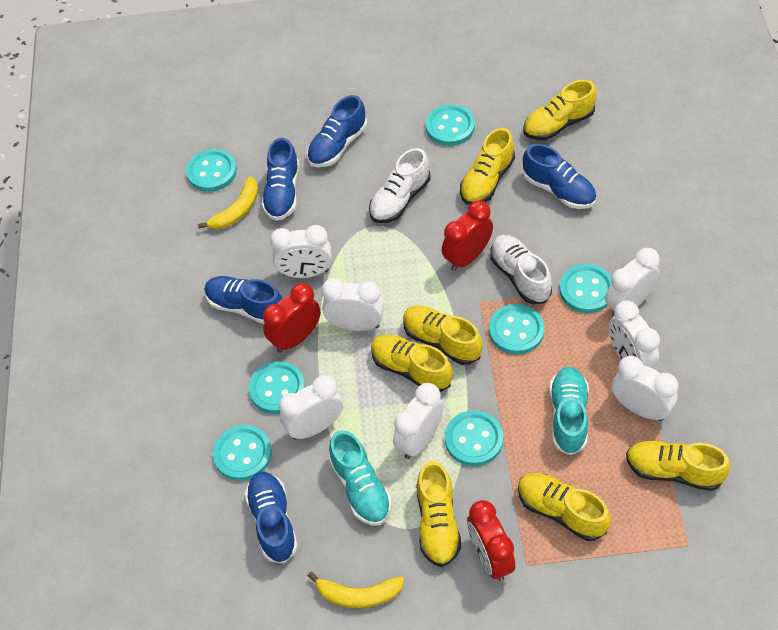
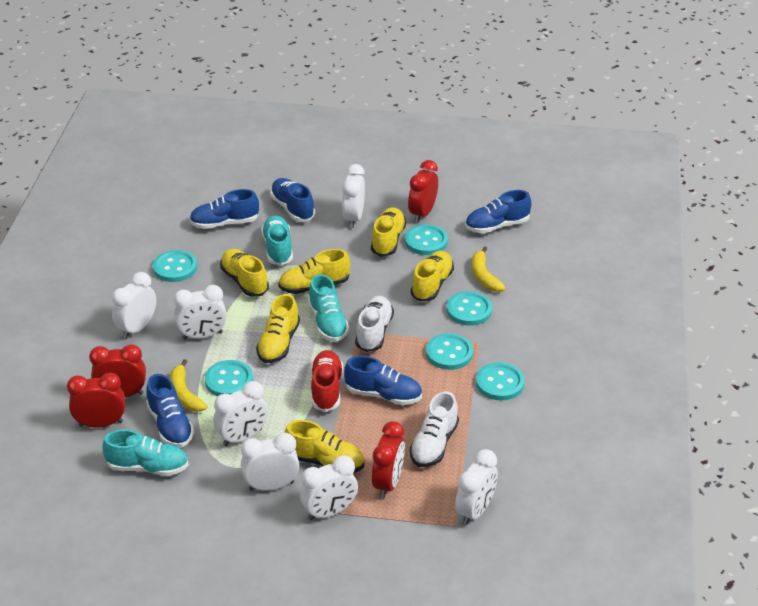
red clock: 3 -> 4
red shoe: 0 -> 1
turquoise button: 7 -> 6
turquoise shoe: 2 -> 3
yellow shoe: 7 -> 6

